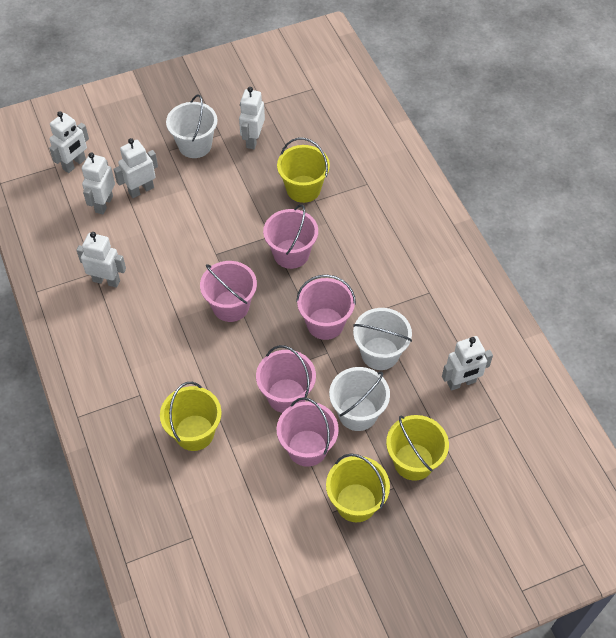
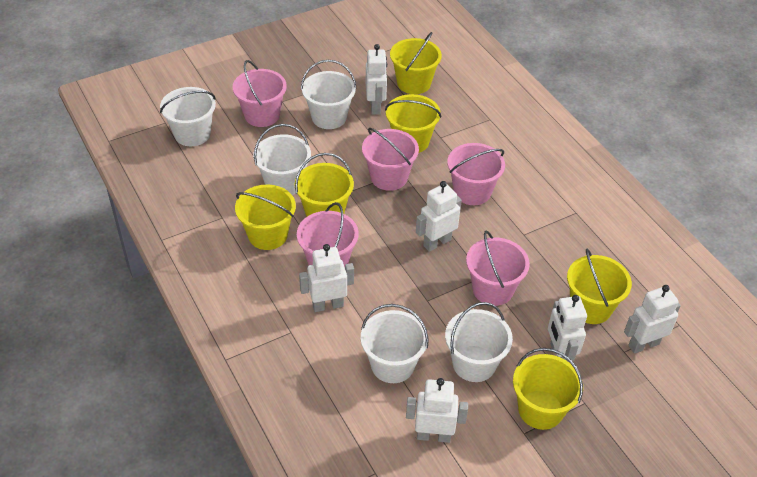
white bucket: 3 -> 5
yellow bucket: 4 -> 6

